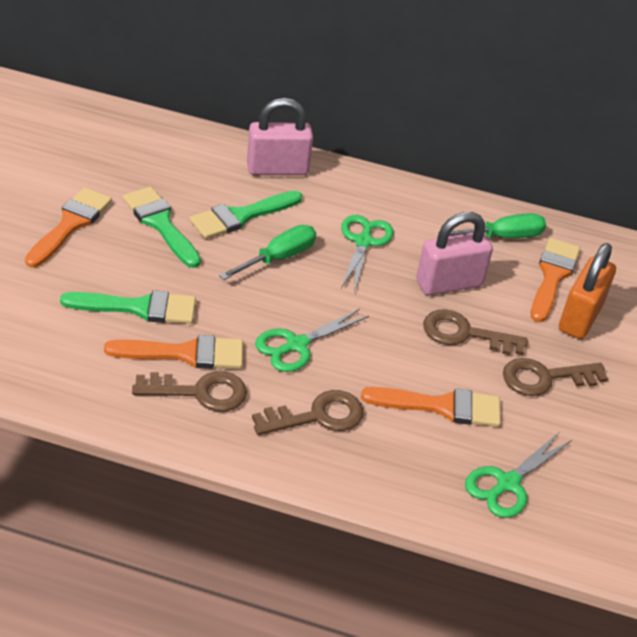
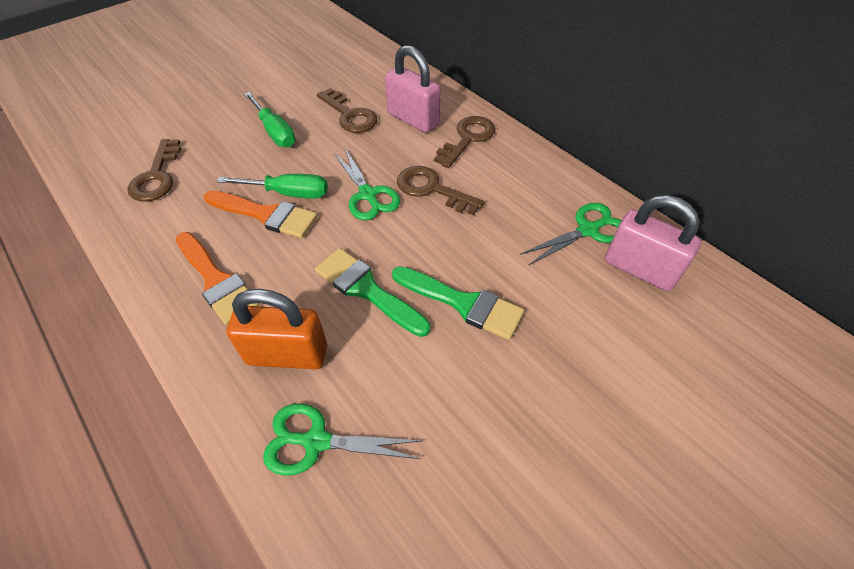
green brush: 3 -> 2
orange brush: 4 -> 2

